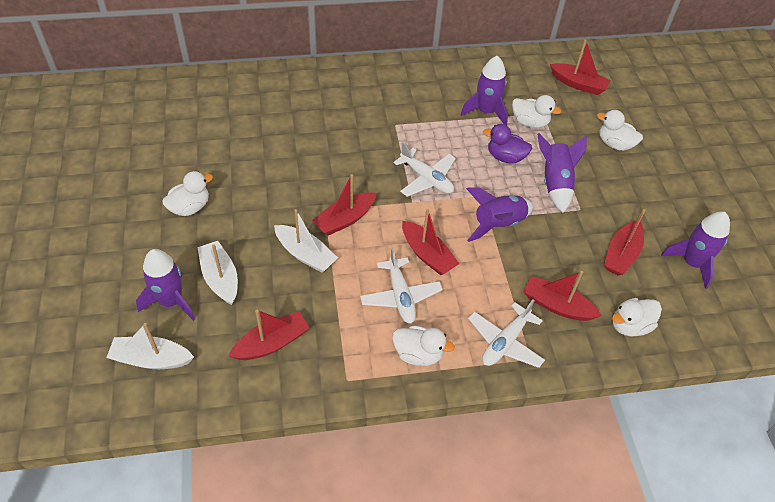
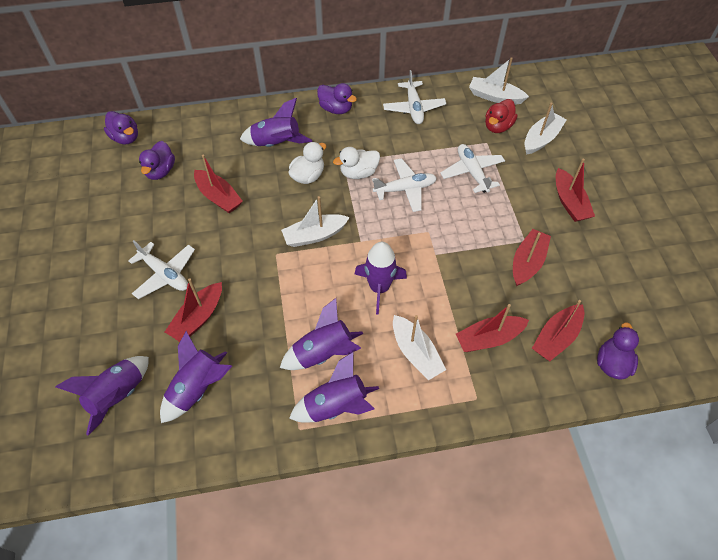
purple duck: 1 -> 4
purple rocket: 5 -> 6
red duck: 0 -> 1
white boat: 3 -> 4
white duck: 5 -> 2
white plane: 3 -> 4

